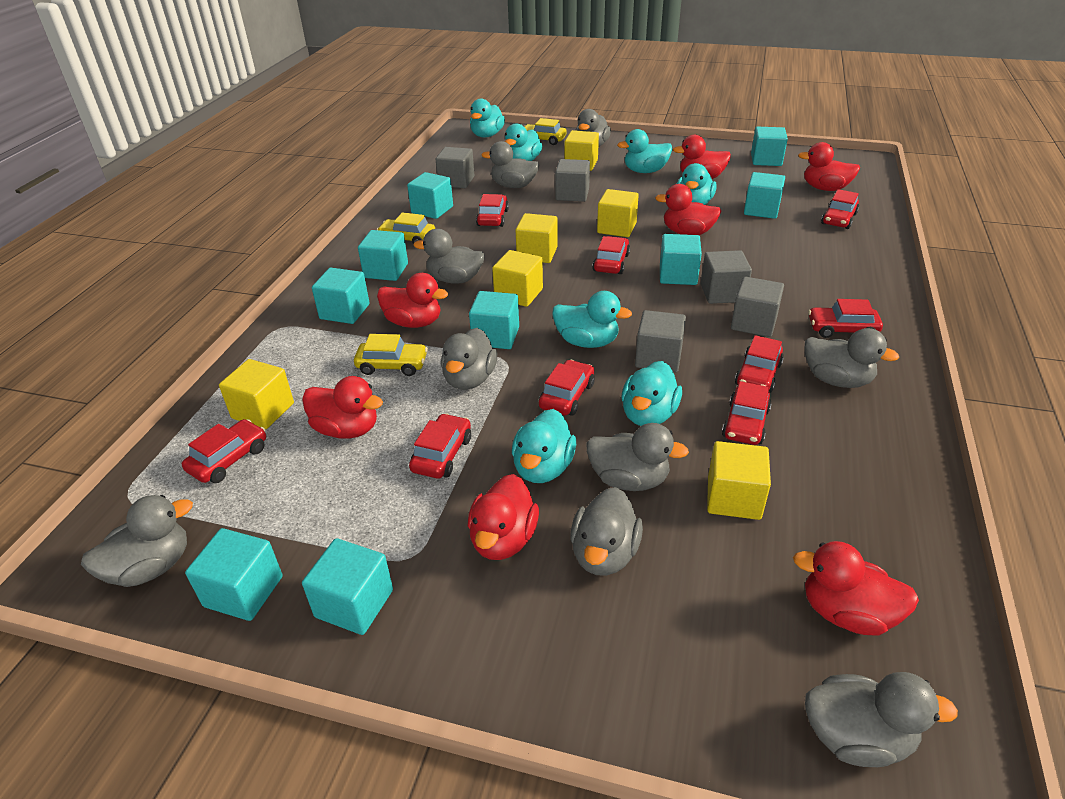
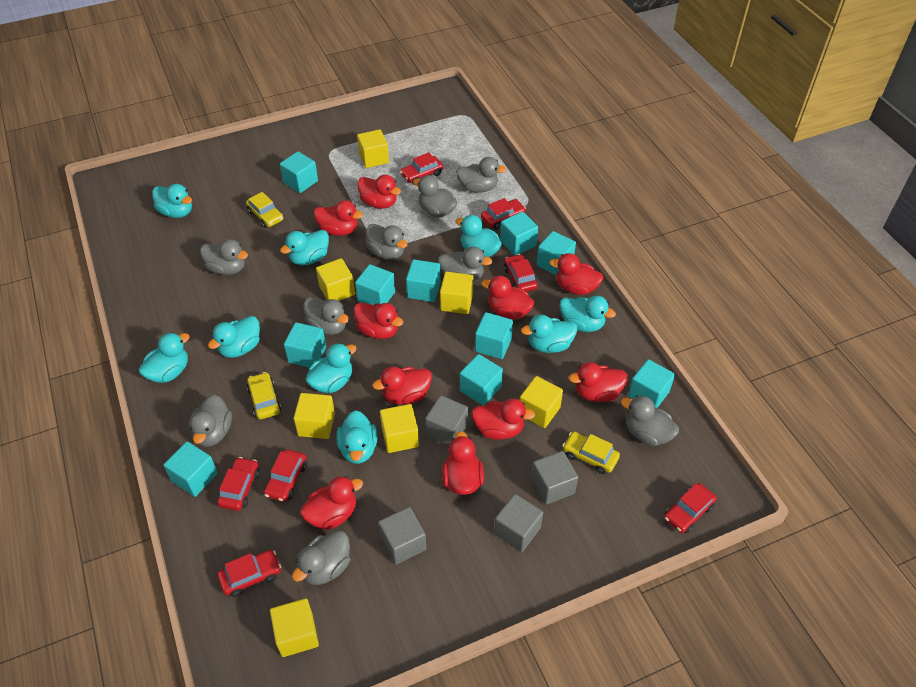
grey cube: 5 -> 4
red car: 9 -> 7
red duck: 7 -> 10
turquoise cube: 9 -> 10
turquoise duck: 7 -> 9
yellow cube: 6 -> 7

